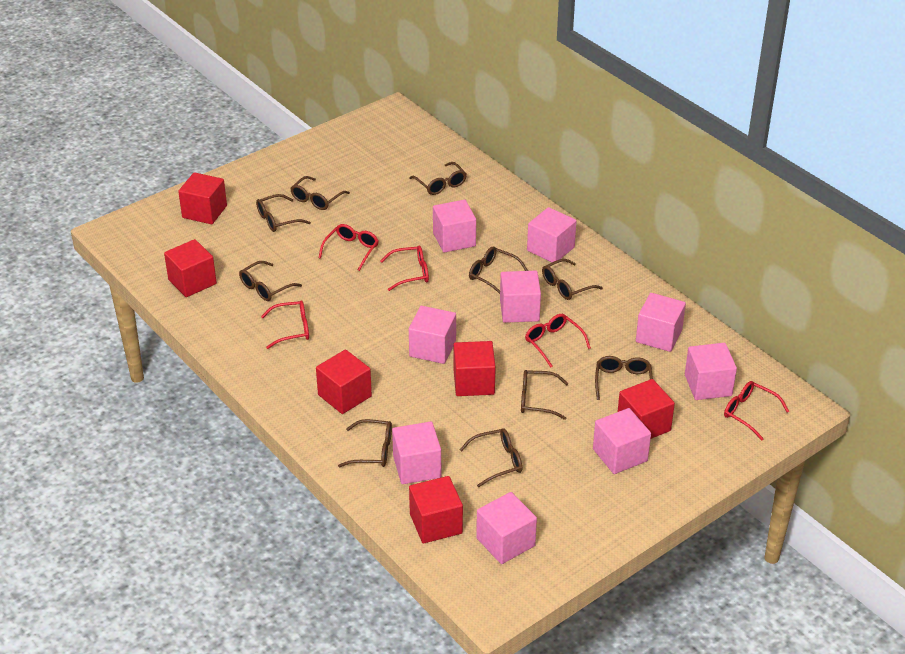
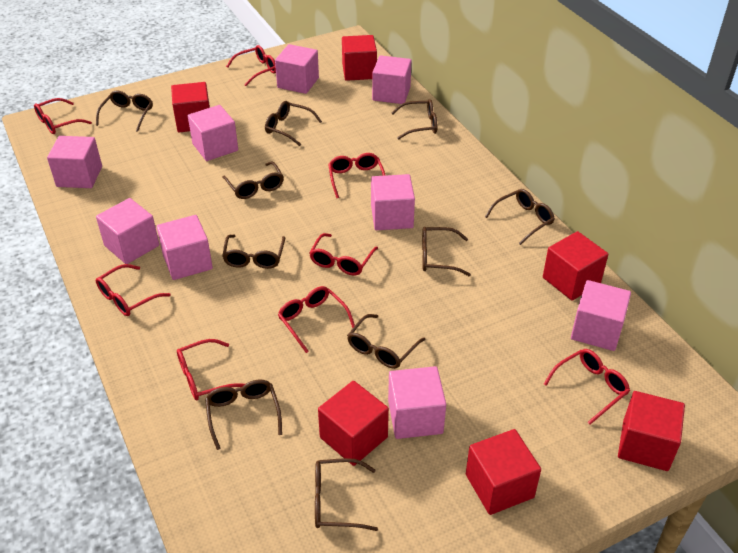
red glasses: 5 -> 8

